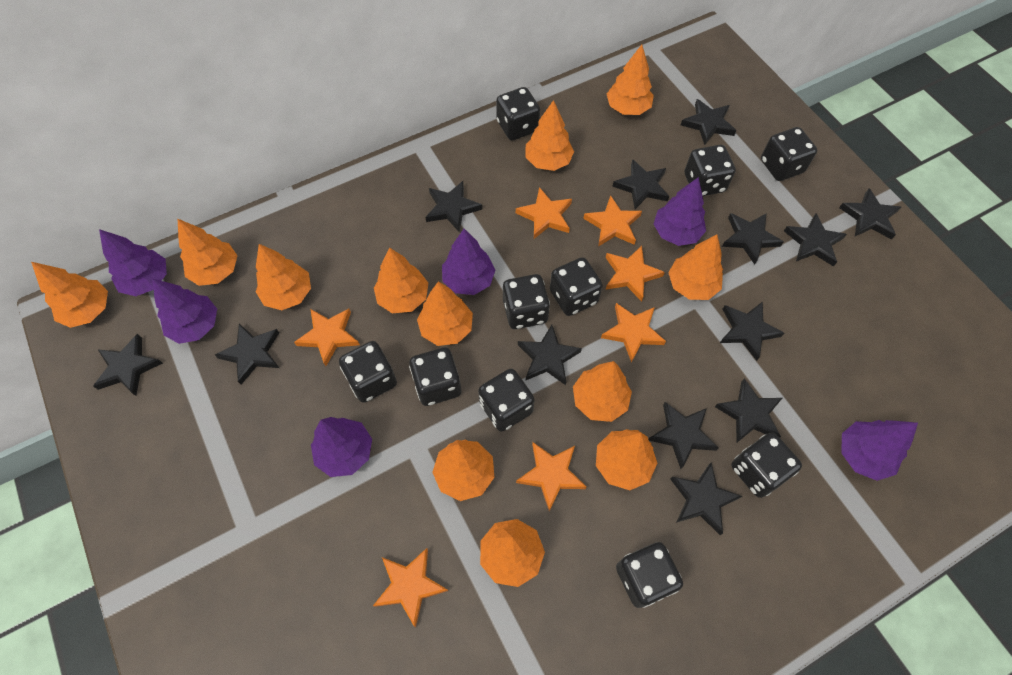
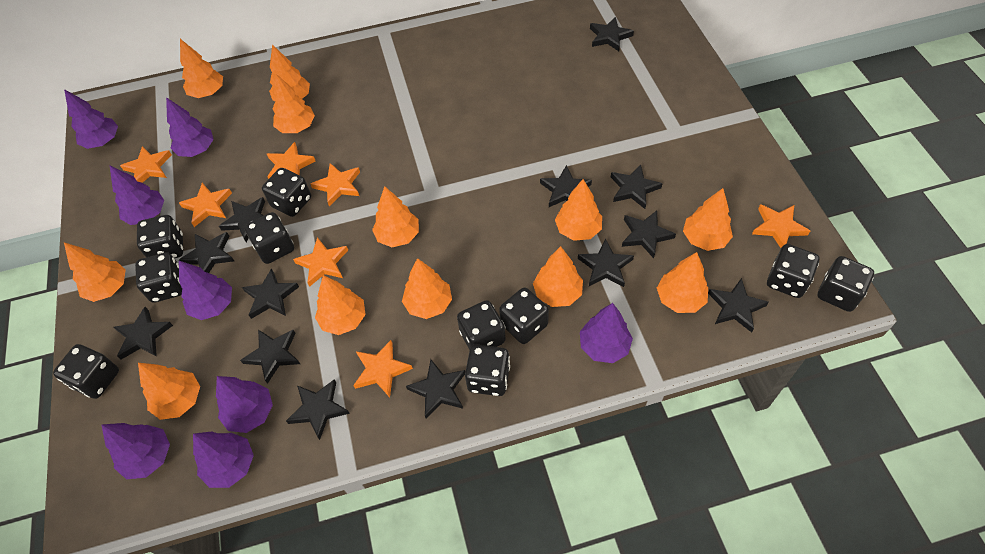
purple tree: 6 -> 8

